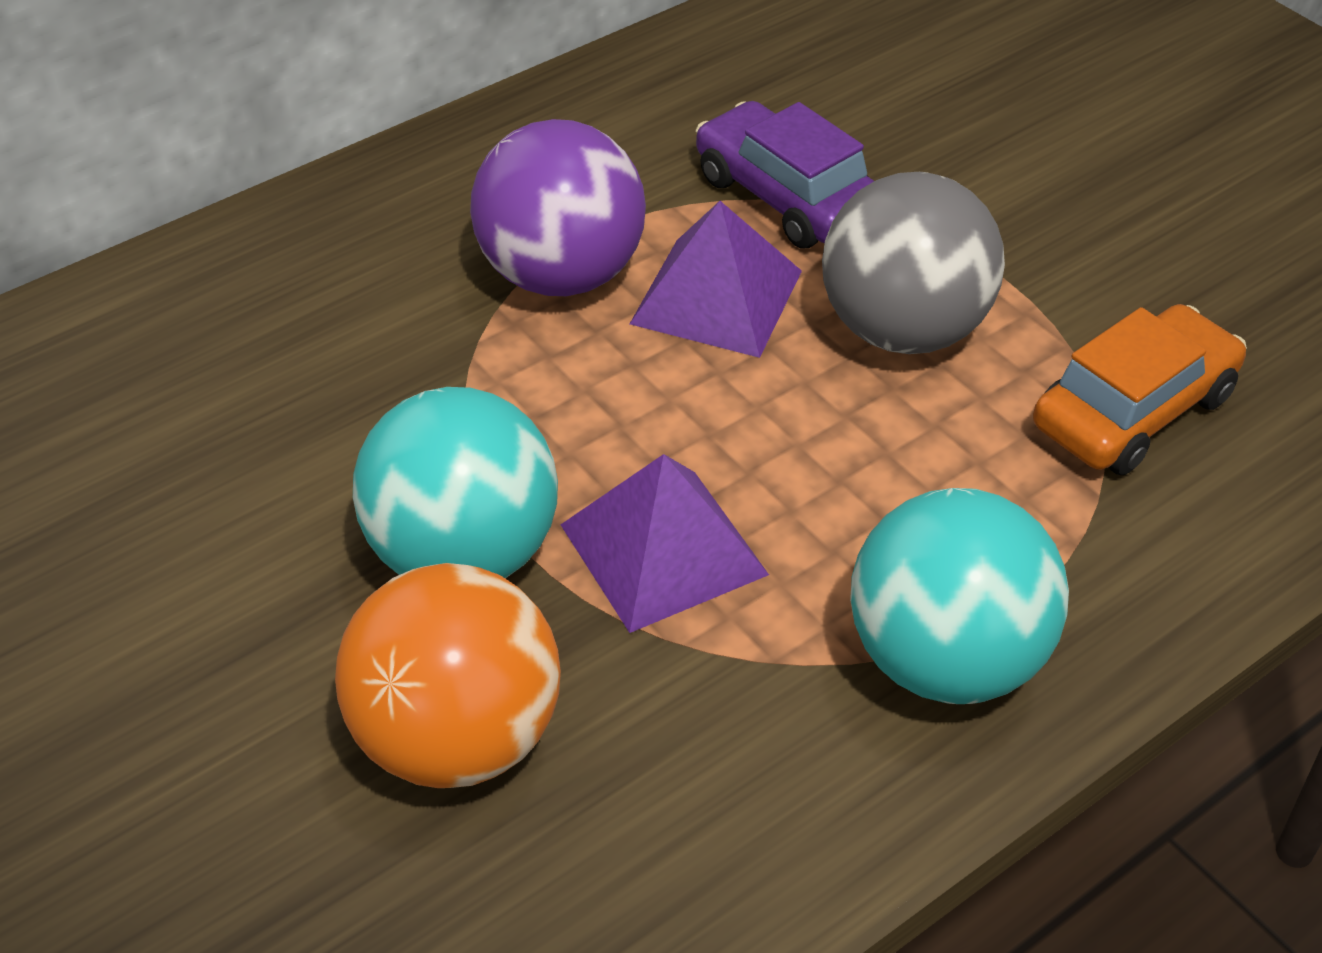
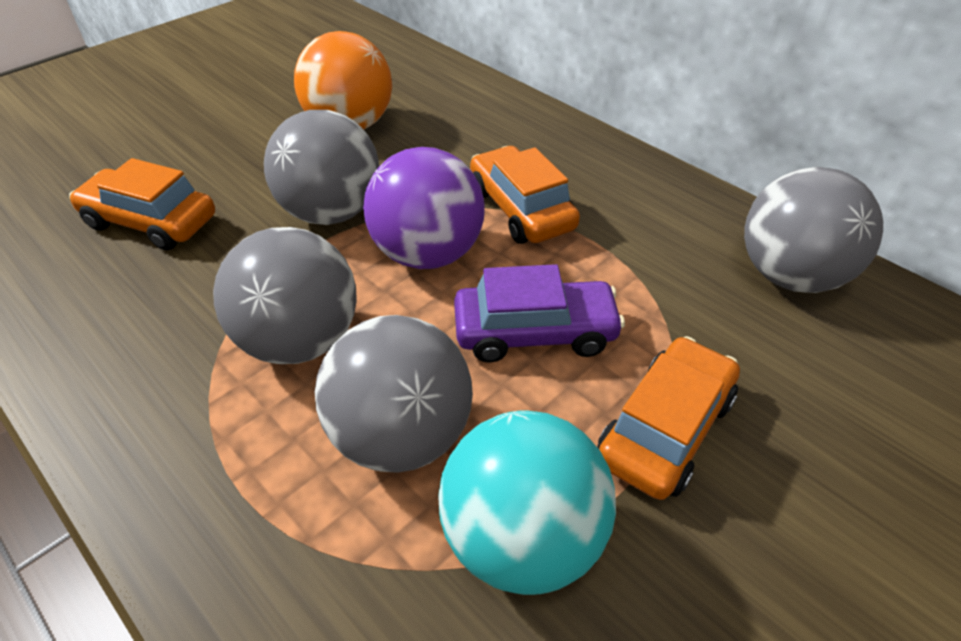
grey ball: 1 -> 4
orange car: 1 -> 3
purple pyramid: 2 -> 0
turquoise ball: 2 -> 1

